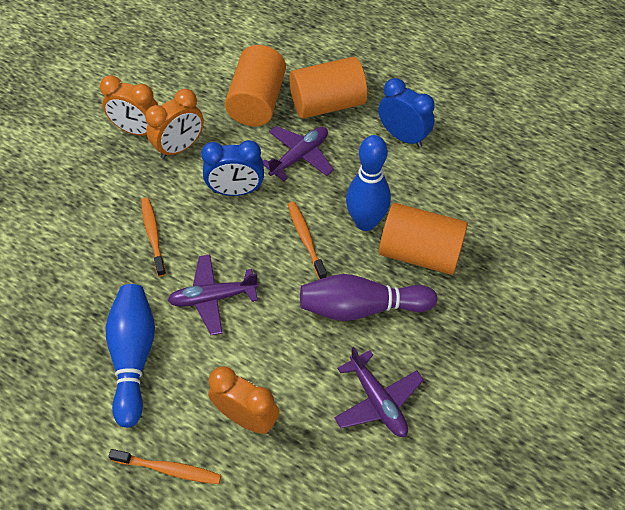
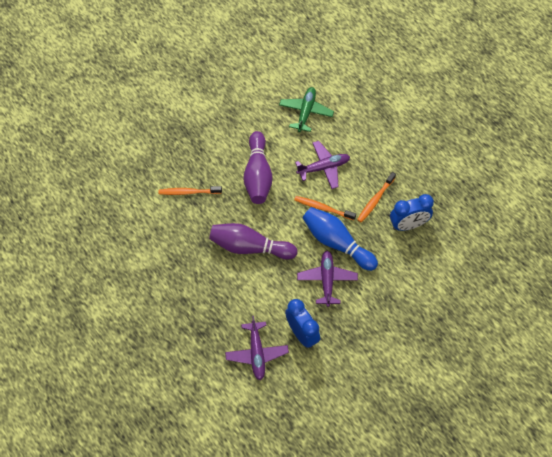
blue bowling pin: 2 -> 1
green plane: 0 -> 1
orange clock: 3 -> 0
orange cylinder: 3 -> 0
purple bowling pin: 1 -> 2

